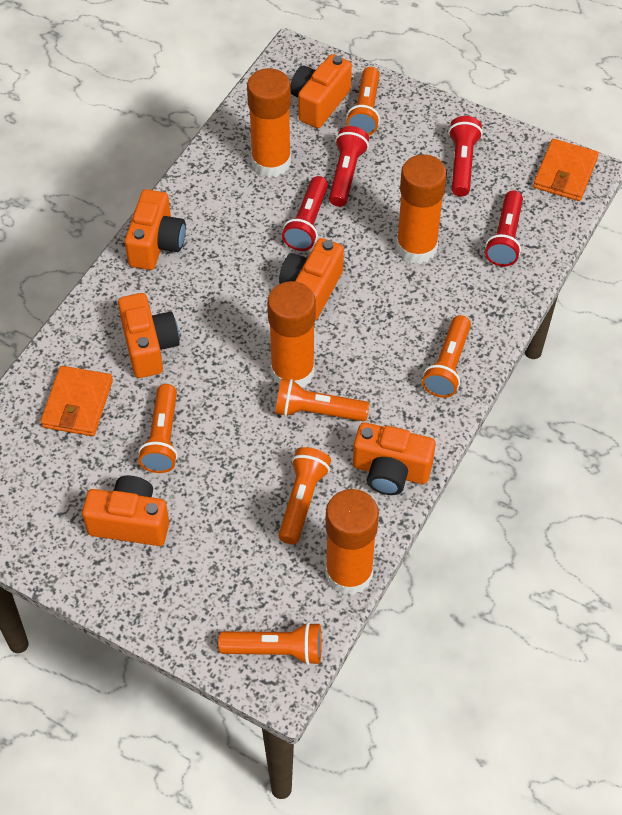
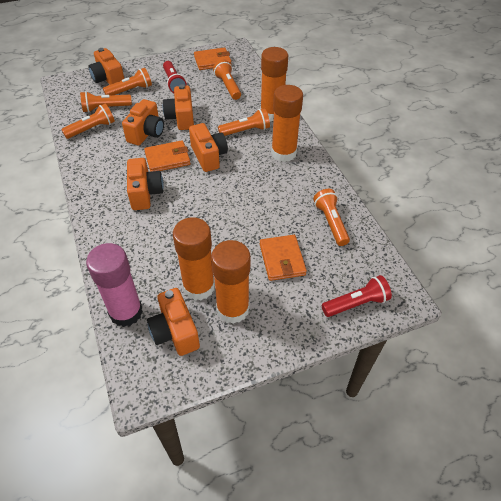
orange wallet: 2 -> 3
pink glue stick: 0 -> 1
red flashlight: 4 -> 2

